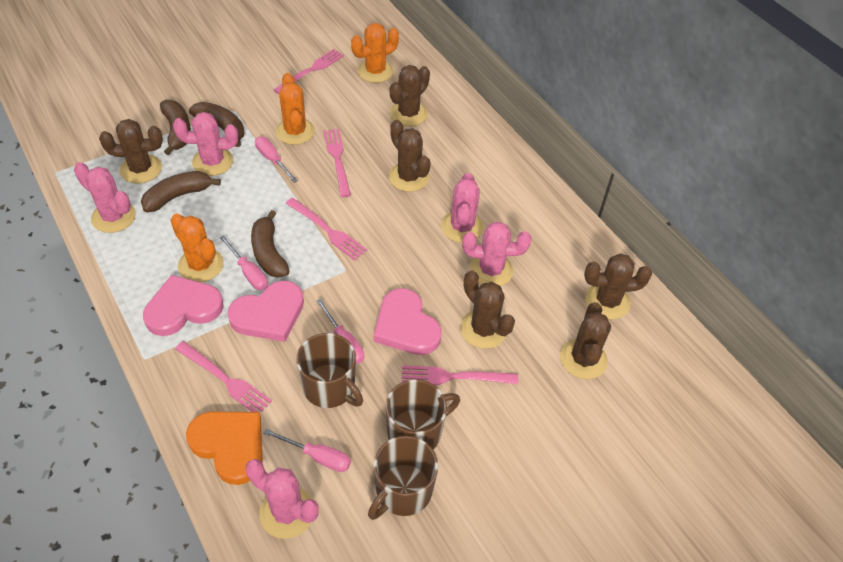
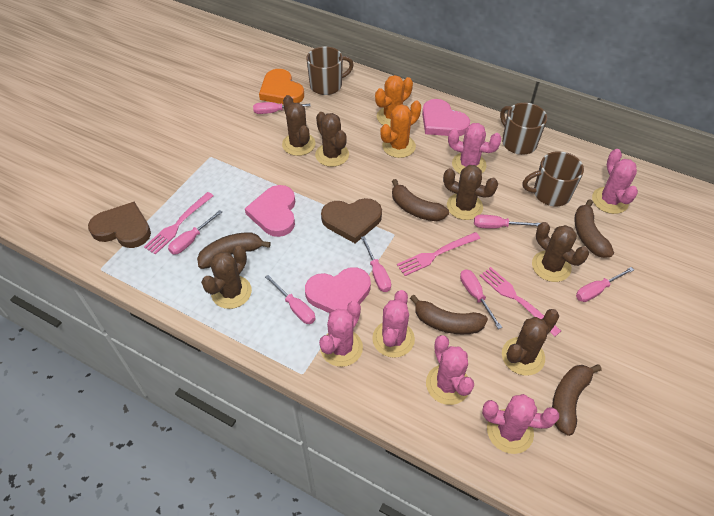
brown banana: 4 -> 5
brown heart: 0 -> 2
orange cactus: 3 -> 2
pink cactus: 5 -> 6
pink fork: 5 -> 3
pink screwdriver: 4 -> 7

